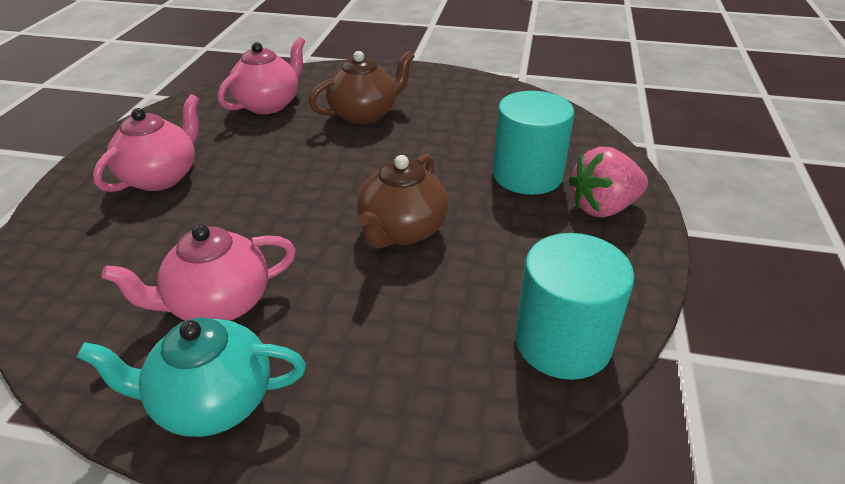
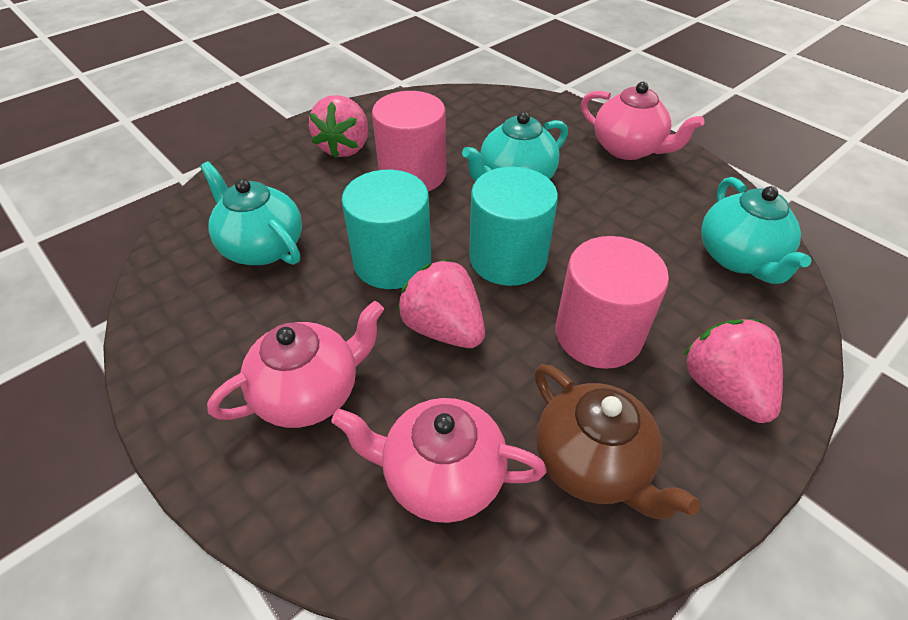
brown teapot: 2 -> 1
pink cylinder: 0 -> 2
pink strawberry: 1 -> 3
turquoise teapot: 1 -> 3

